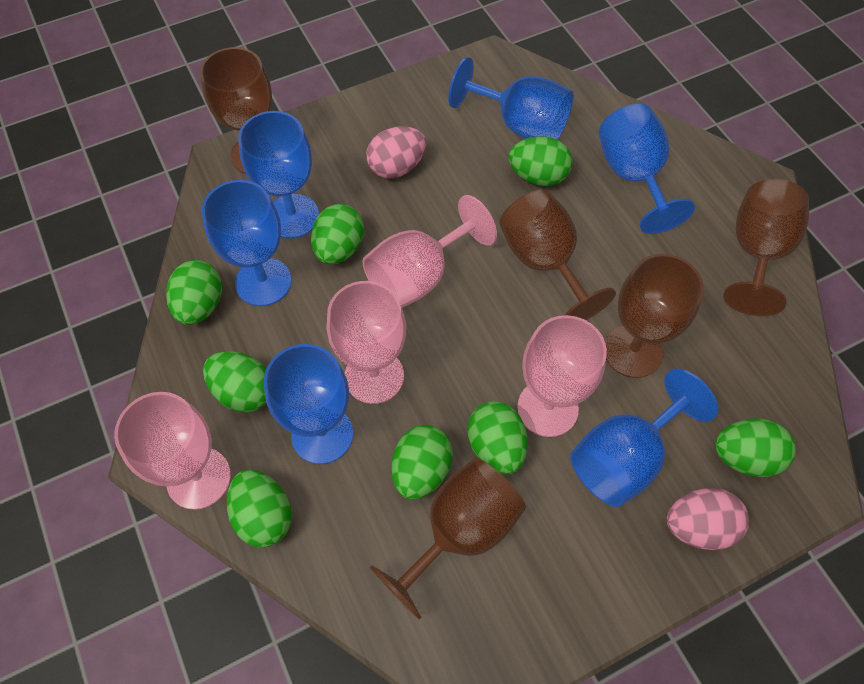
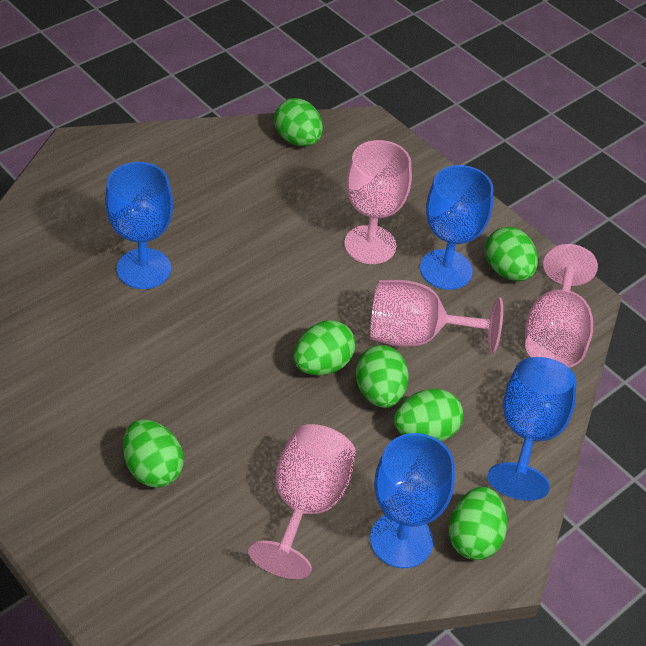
blue goblet: 6 -> 4
brown goblet: 5 -> 0
green egg: 8 -> 7
pink egg: 2 -> 0

